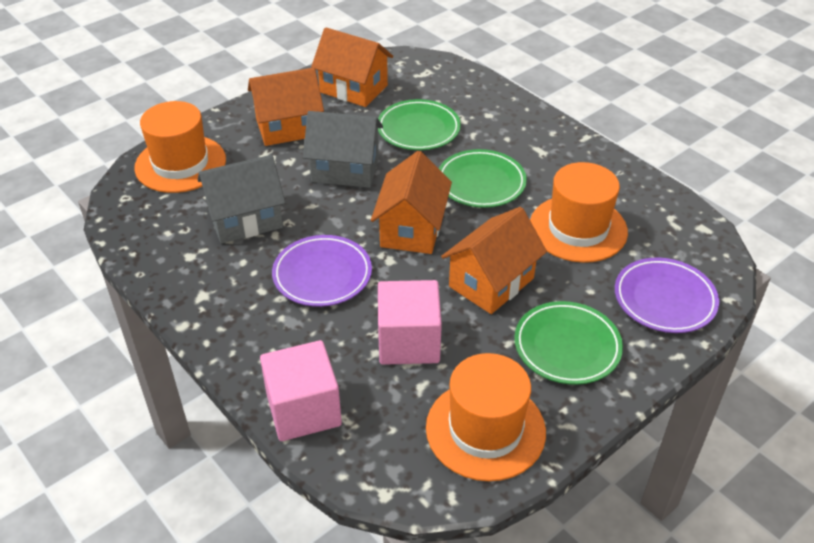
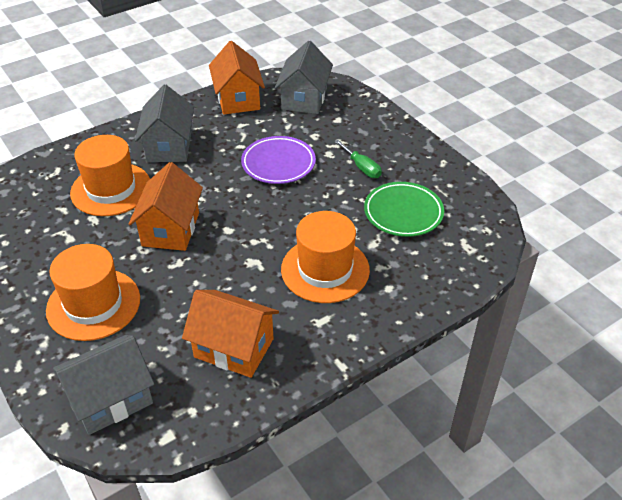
green plate: 3 -> 1
green screwdriver: 0 -> 1
grey house: 2 -> 3
orange house: 4 -> 3
pink cube: 2 -> 0
purple plate: 2 -> 1

